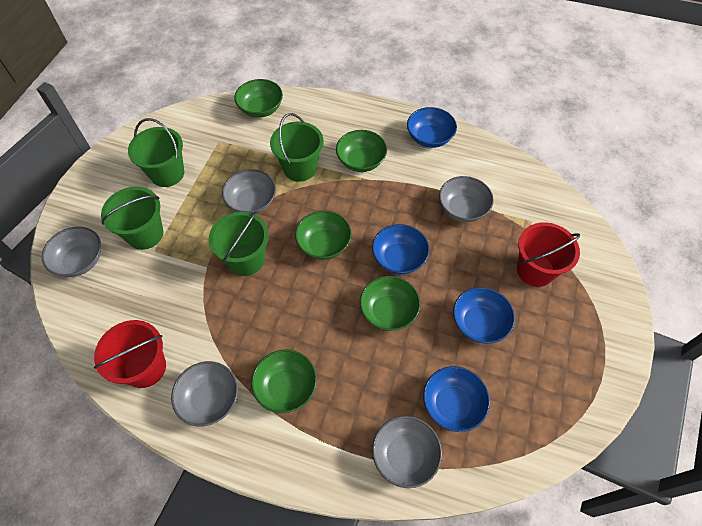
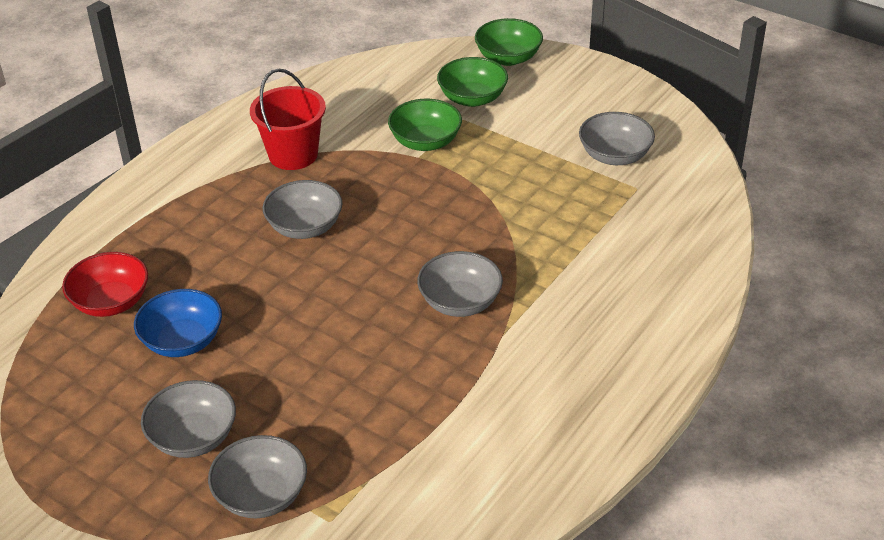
blue bowl: 4 -> 1
green bowl: 5 -> 3
green bucket: 4 -> 0
red bowl: 0 -> 1
red bucket: 2 -> 1

